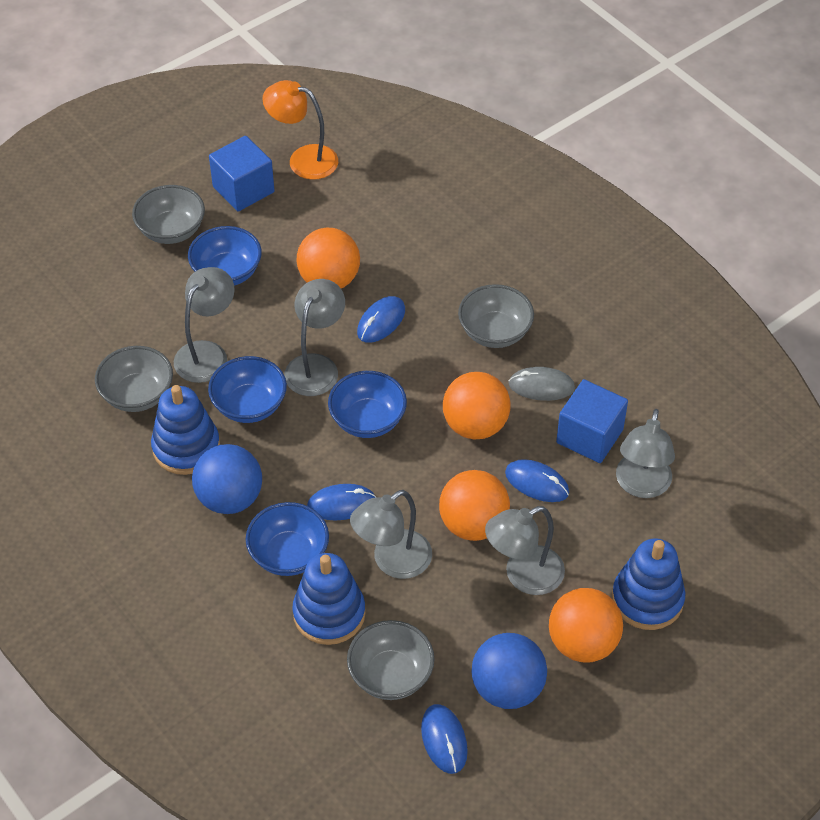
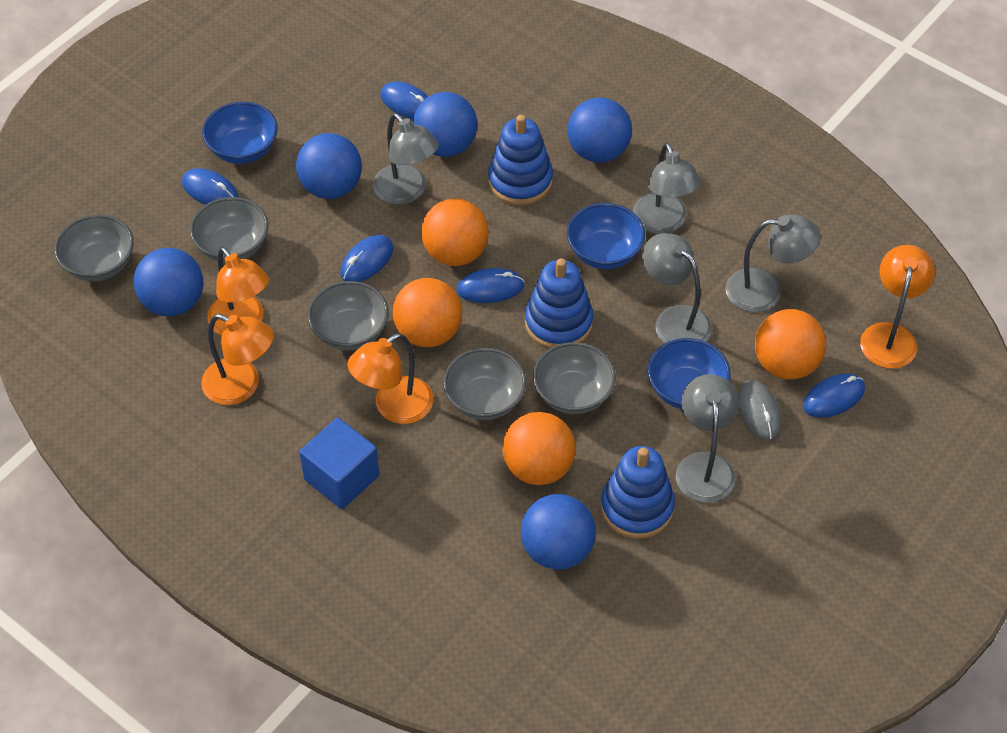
blue ball: 2 -> 5
blue bowl: 4 -> 3
blue cube: 2 -> 1
blue mouse: 4 -> 5
grey bowl: 4 -> 5
orange lamp: 1 -> 4

